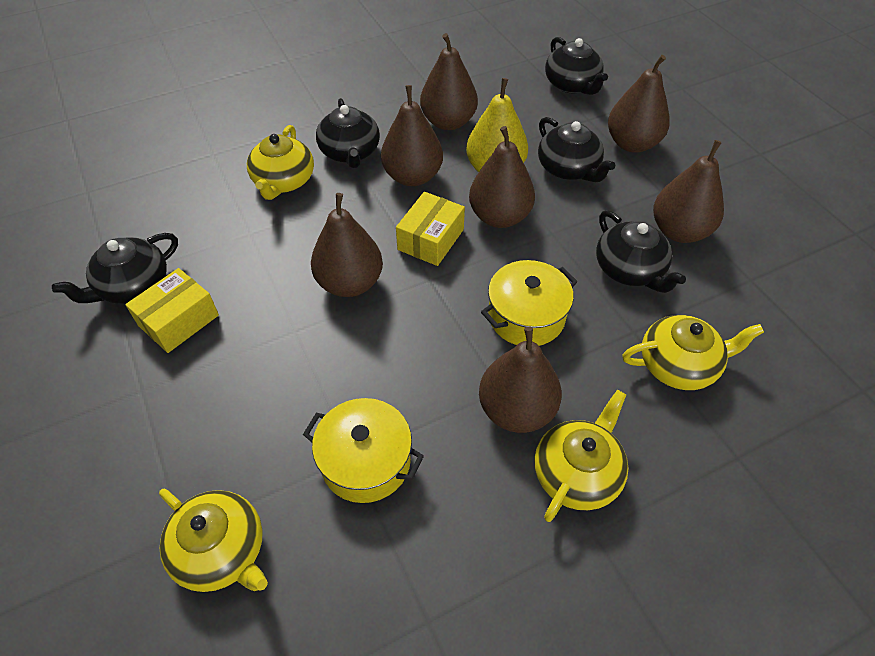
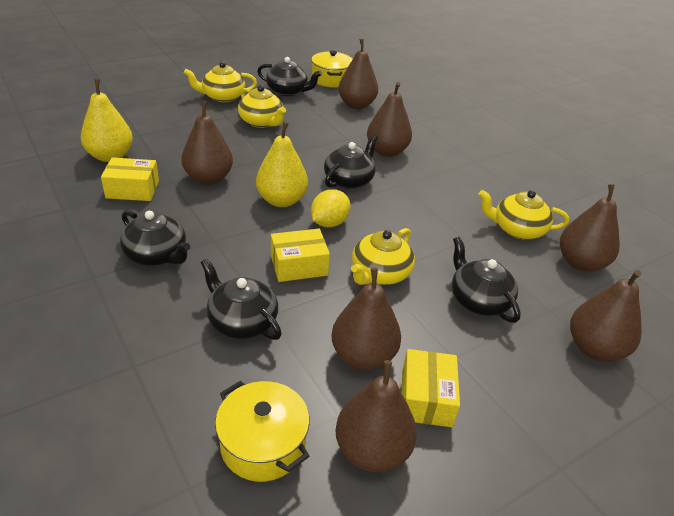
yellow box: 2 -> 3
yellow lemon: 0 -> 1
yellow pear: 1 -> 2

